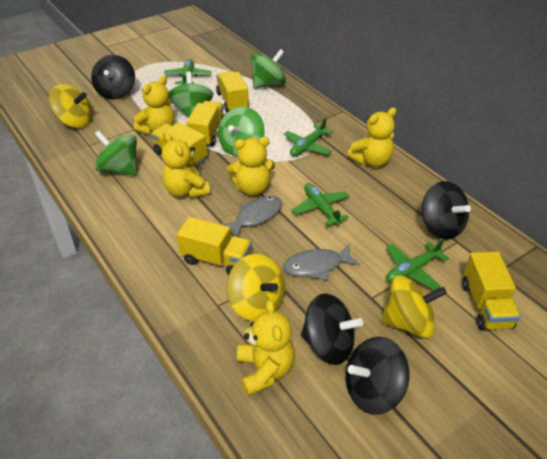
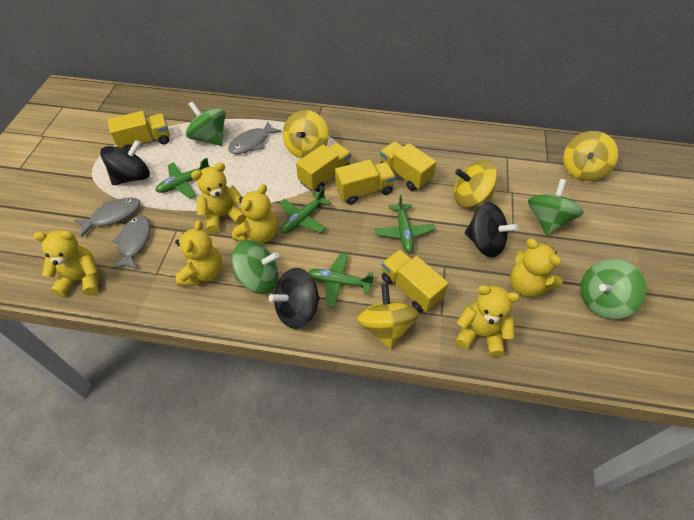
black spinning top: 4 -> 3
grey fish: 2 -> 3
yellow spinning top: 3 -> 4
yellow teddy bear: 5 -> 6

